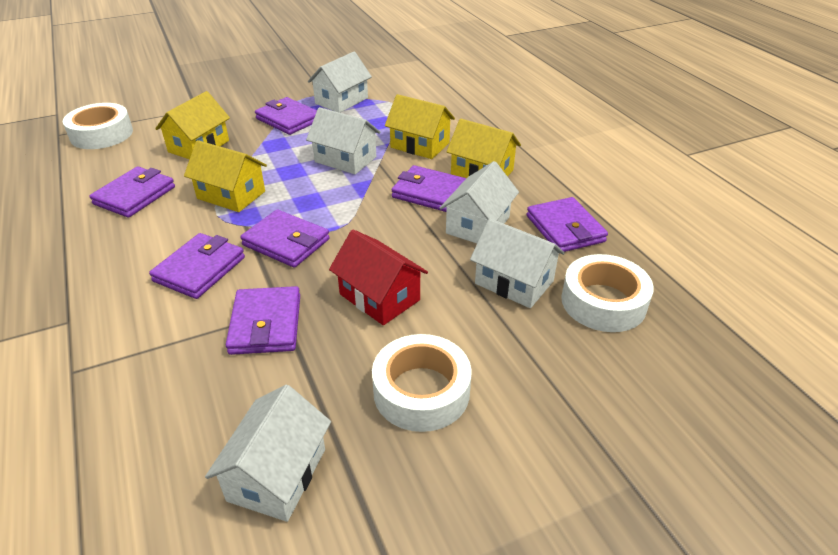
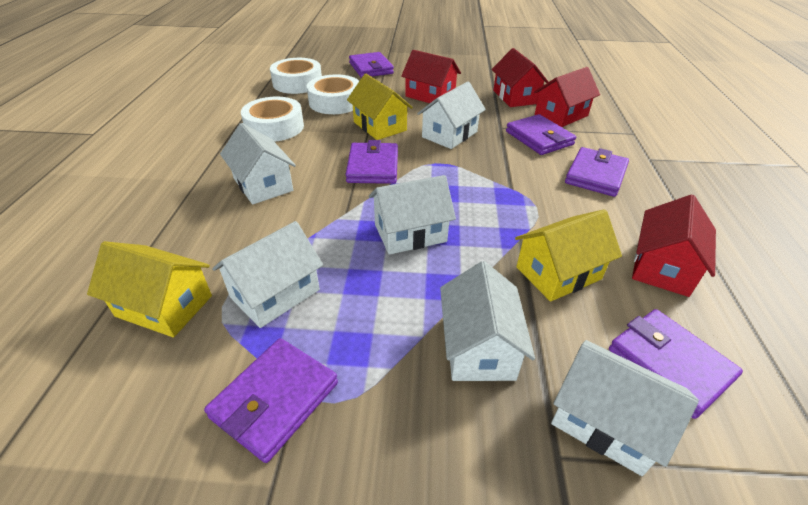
purple wallet: 7 -> 6
red house: 1 -> 4
white house: 5 -> 6
yellow house: 4 -> 3

